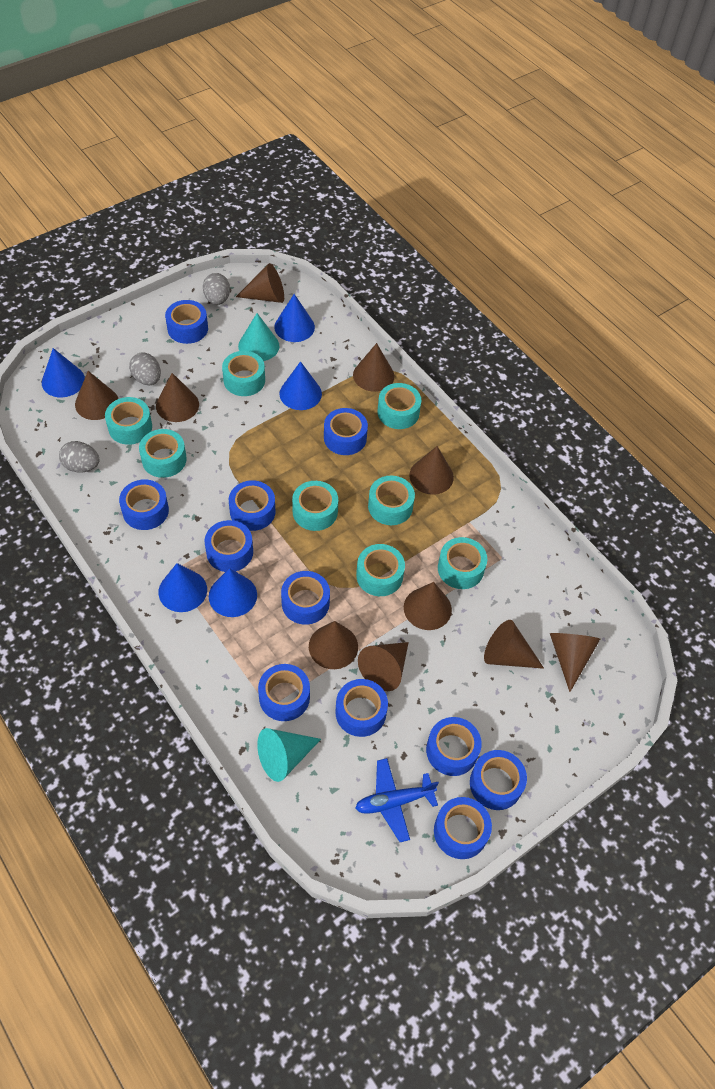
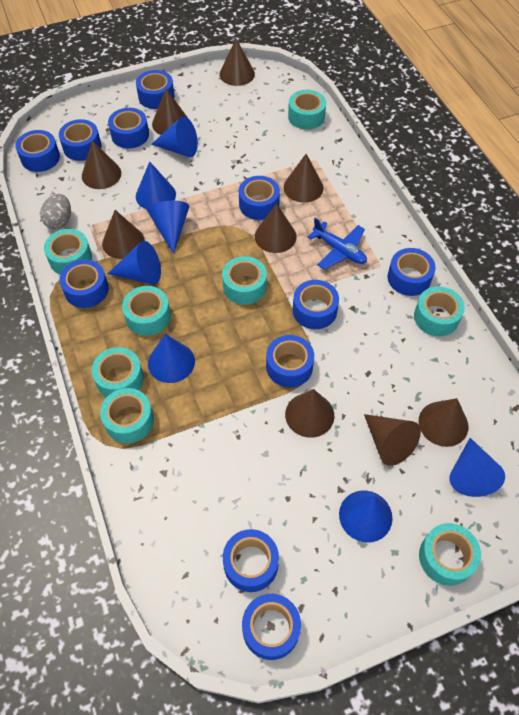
blue cone: 5 -> 7
brown cone: 10 -> 9
grey egg: 3 -> 1
turquoise cone: 2 -> 0

